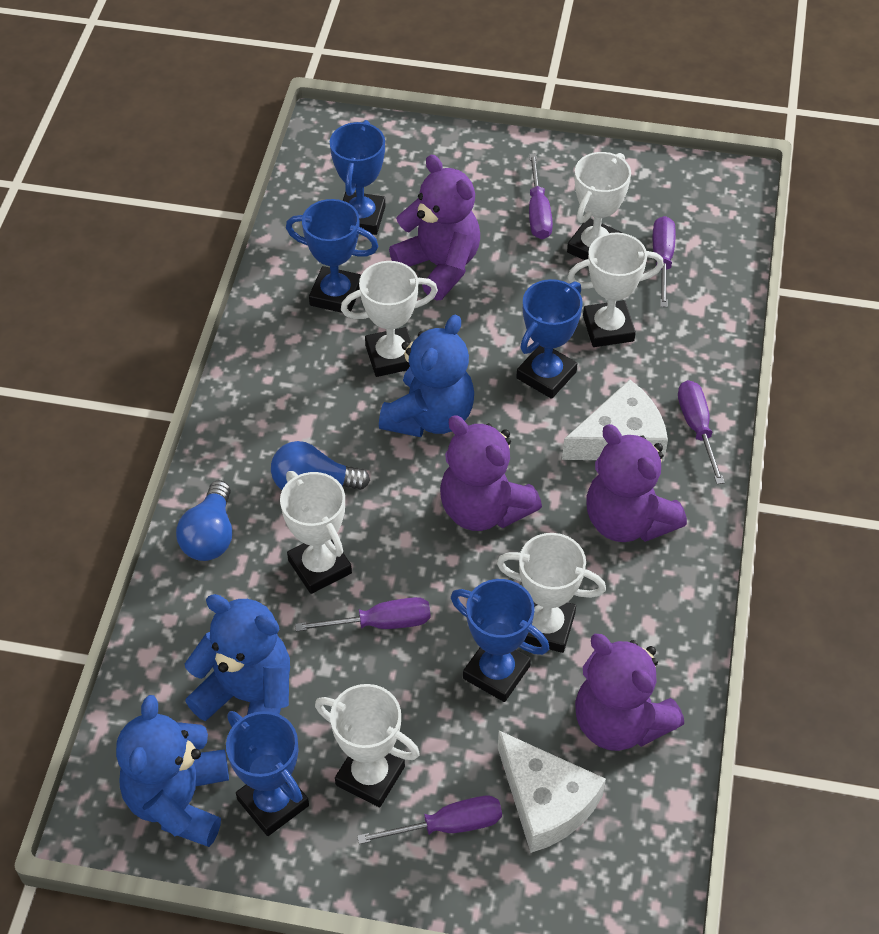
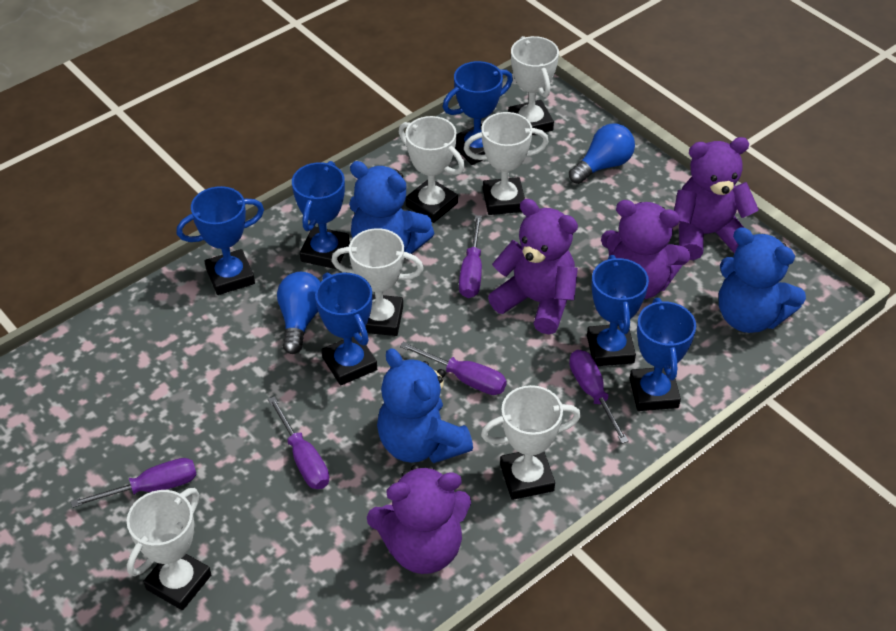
blue trophy: 5 -> 6
white cheese: 2 -> 0

